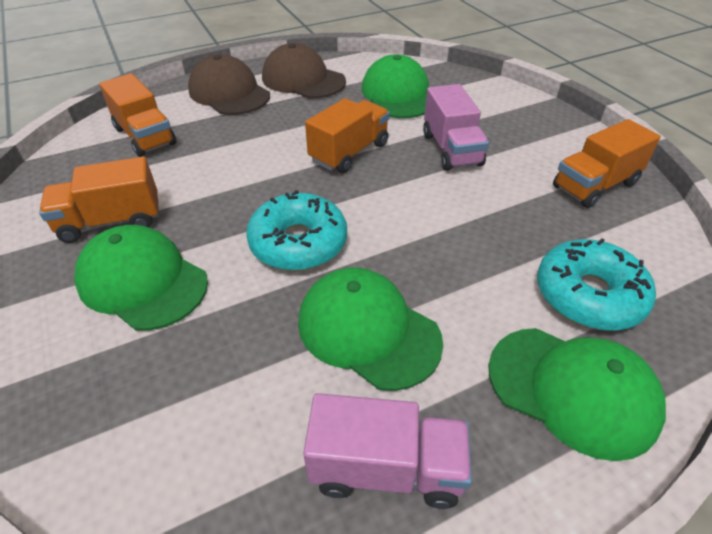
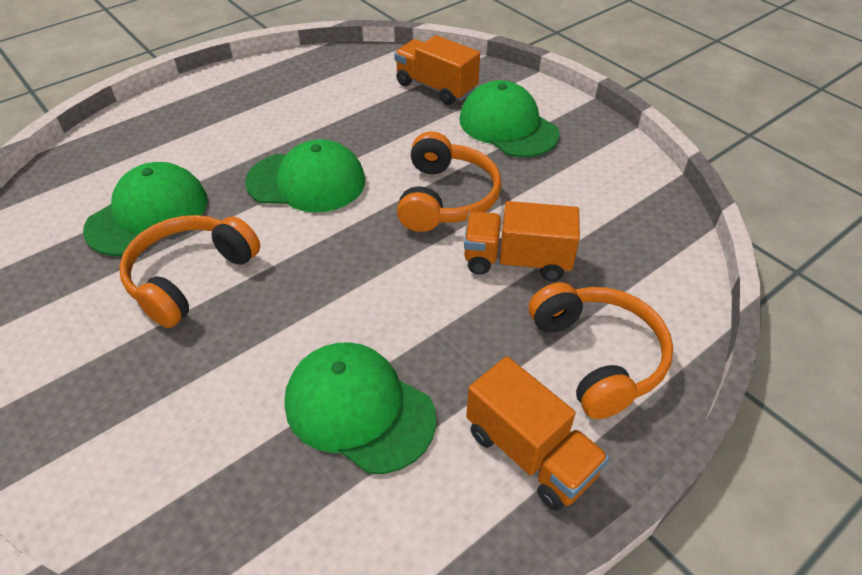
brown cap: 2 -> 0
orange headphones: 0 -> 3
orange truck: 4 -> 3
pink truck: 2 -> 0
turquoise donut: 2 -> 0

